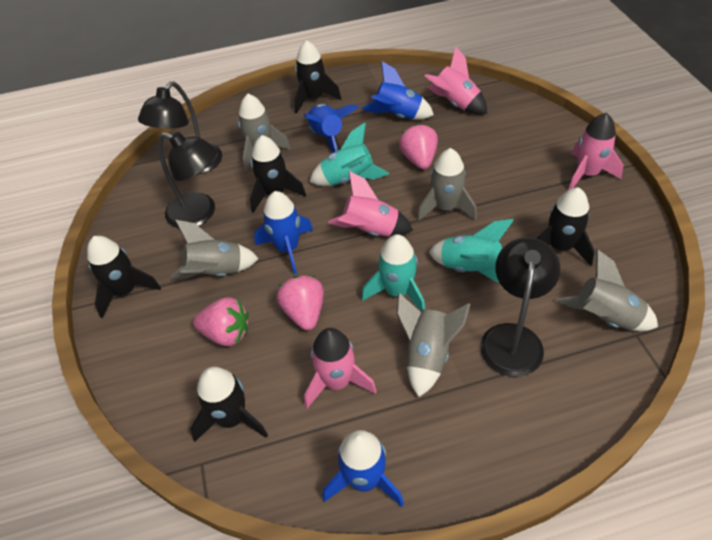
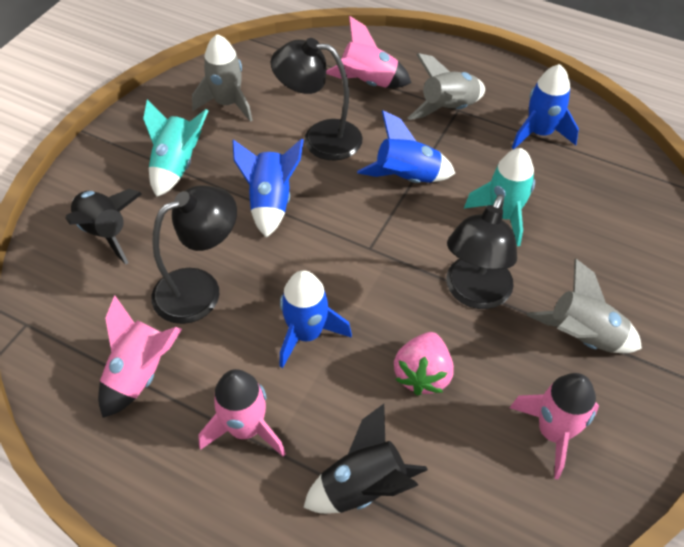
black rocket: 5 -> 2
grey rocket: 5 -> 3
pink strawberry: 3 -> 1
turquoise rocket: 3 -> 2

